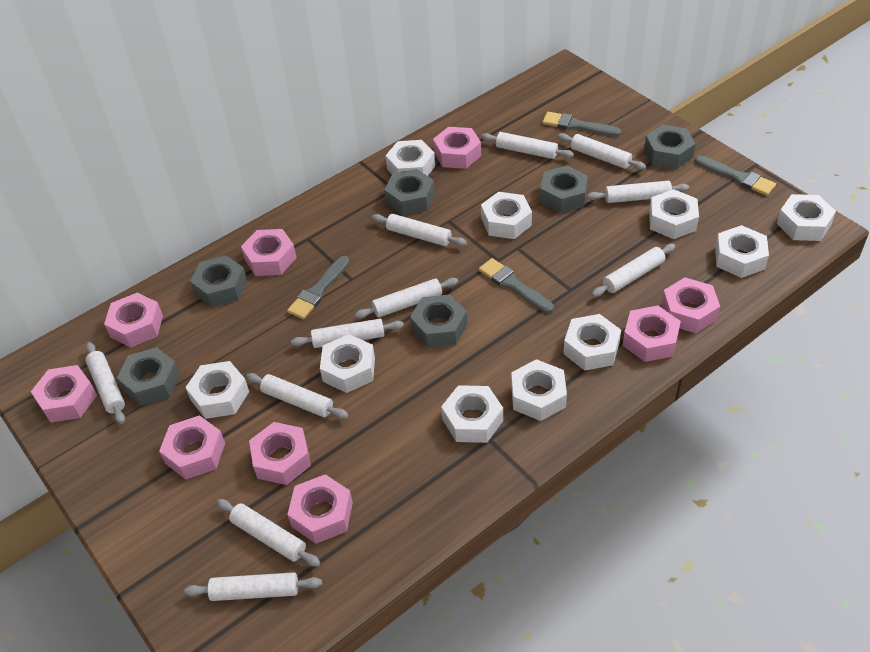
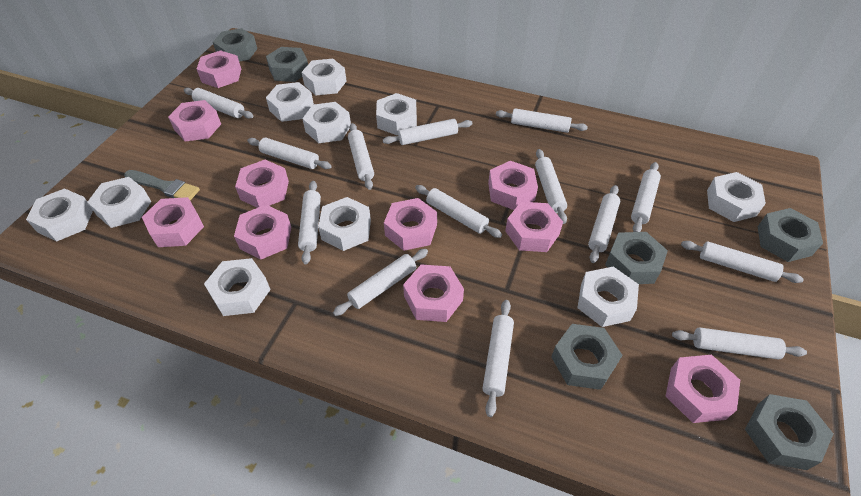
grey brush: 4 -> 1
pink nut: 9 -> 10
white rolling pin: 11 -> 14

